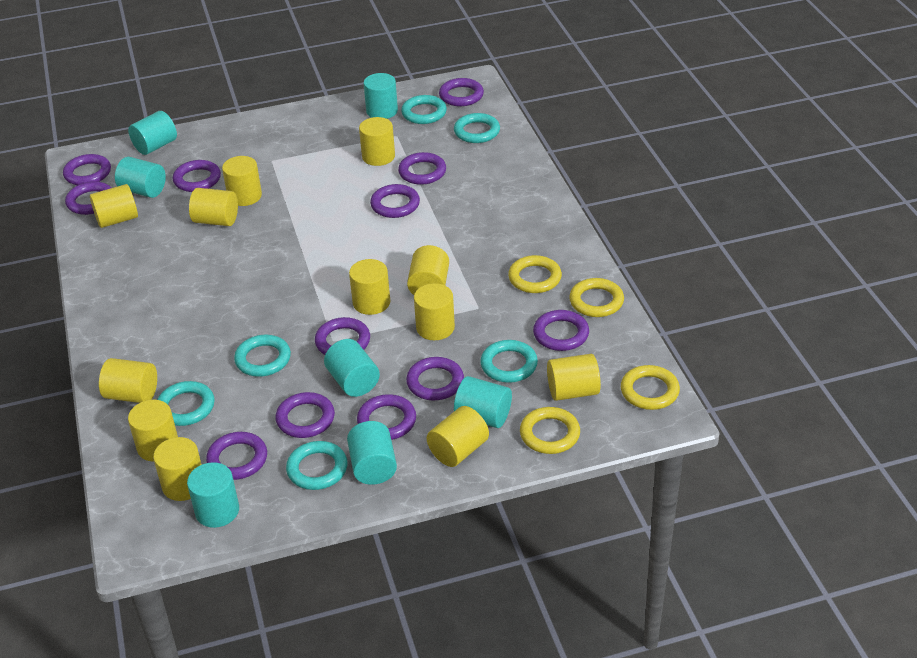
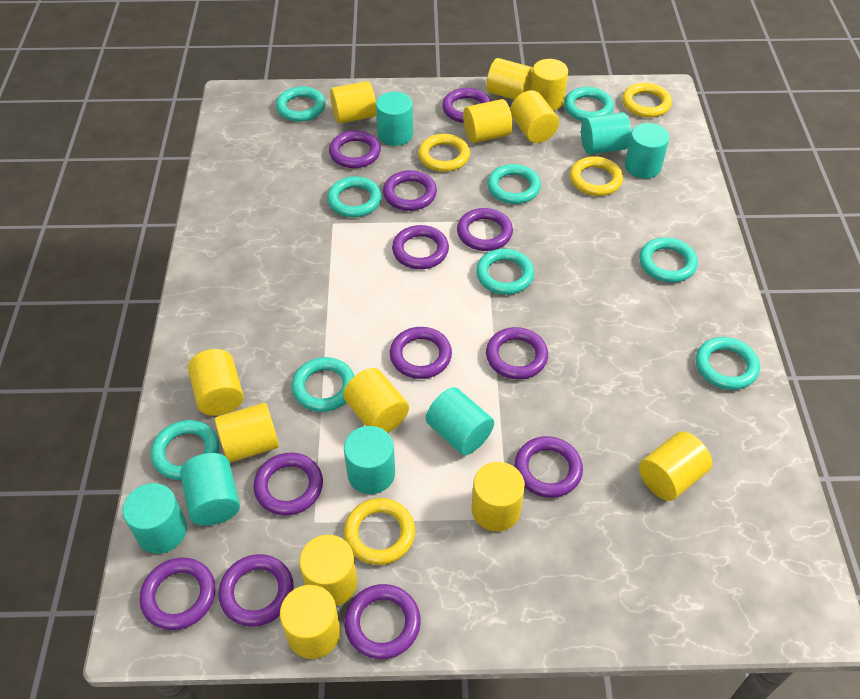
turquoise ring: 6 -> 9

